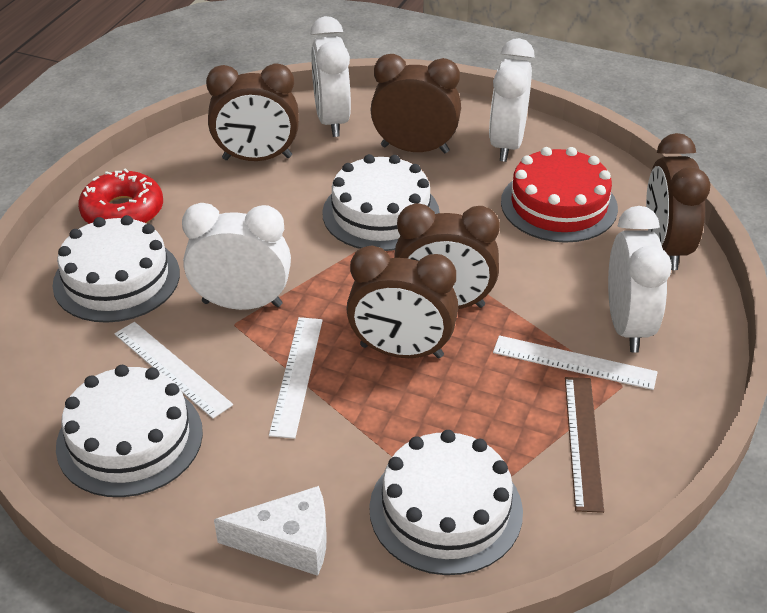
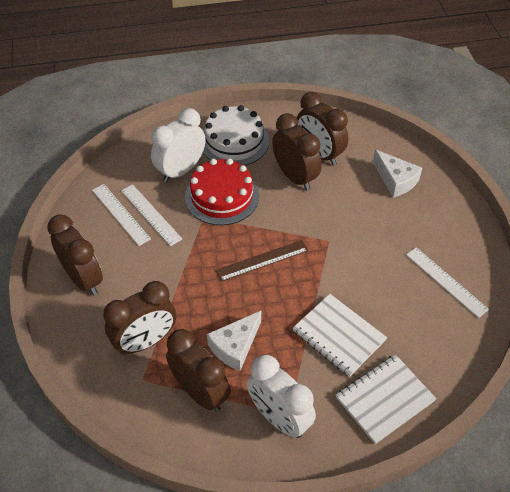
red donut: 1 -> 0
white cake: 4 -> 1
white cheese: 1 -> 2
white clock: 4 -> 2
white notebook: 0 -> 2

